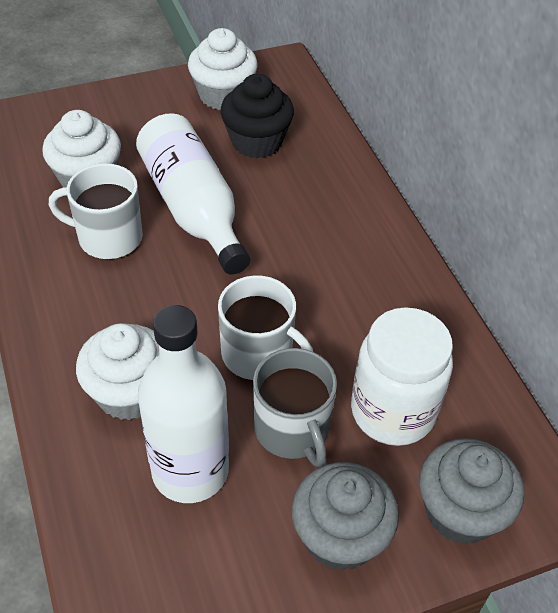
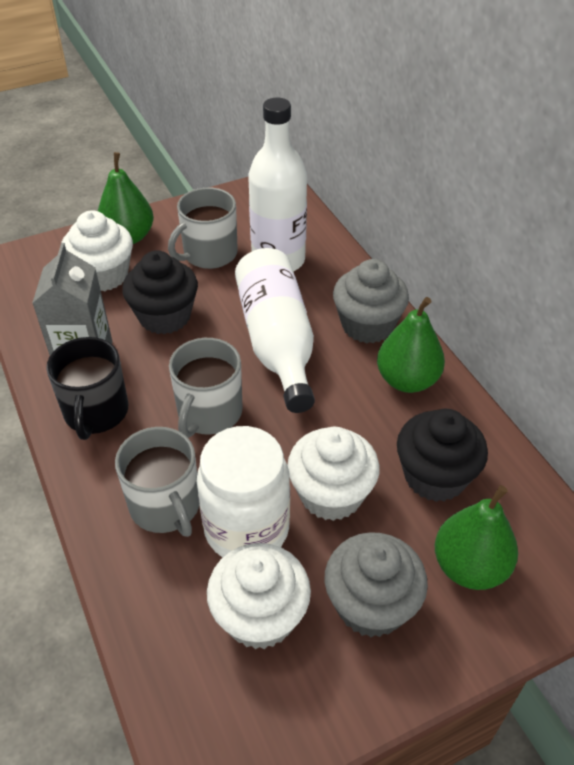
black cupcake: 1 -> 2
black mug: 0 -> 1
green pear: 0 -> 3
grey carton: 0 -> 1
grey mug: 1 -> 3
white mug: 2 -> 0

